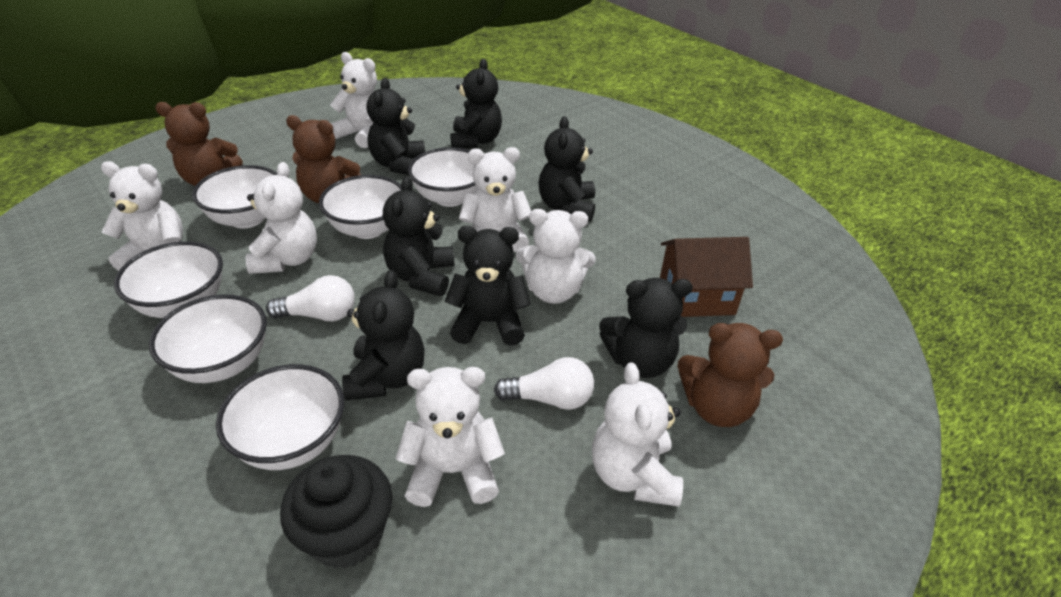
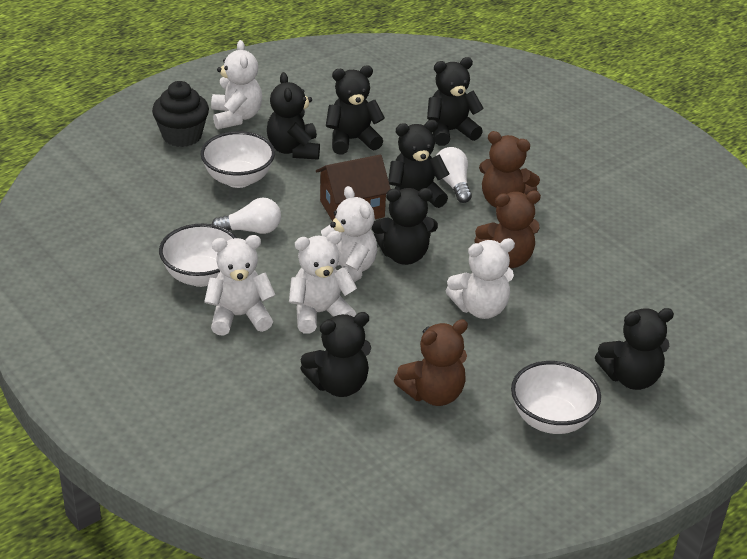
white bowl: 6 -> 3
white teddy bear: 7 -> 5

